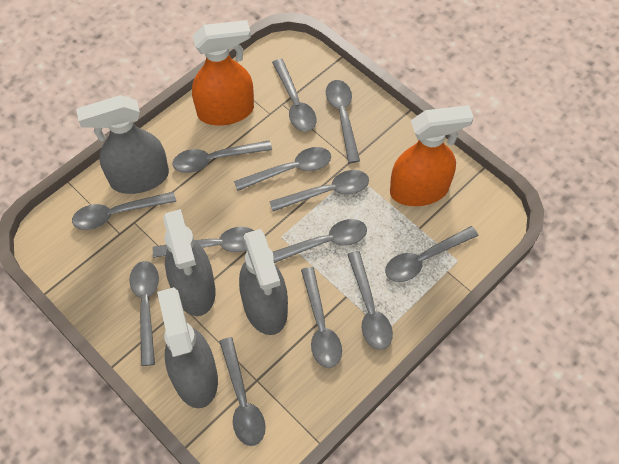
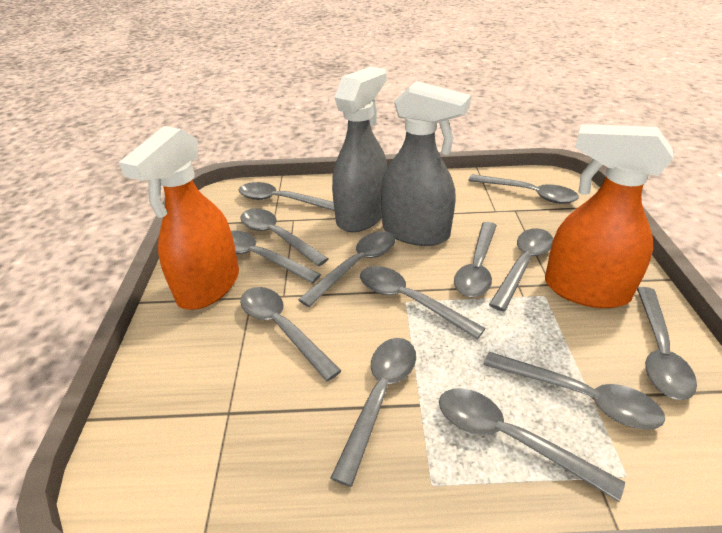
grey spray bottle: 4 -> 2

